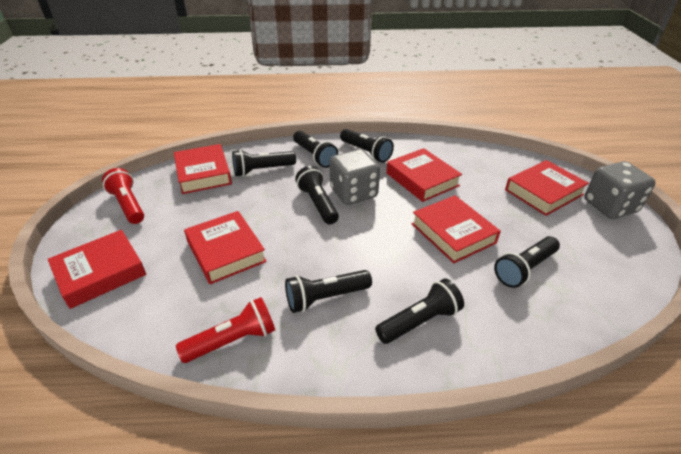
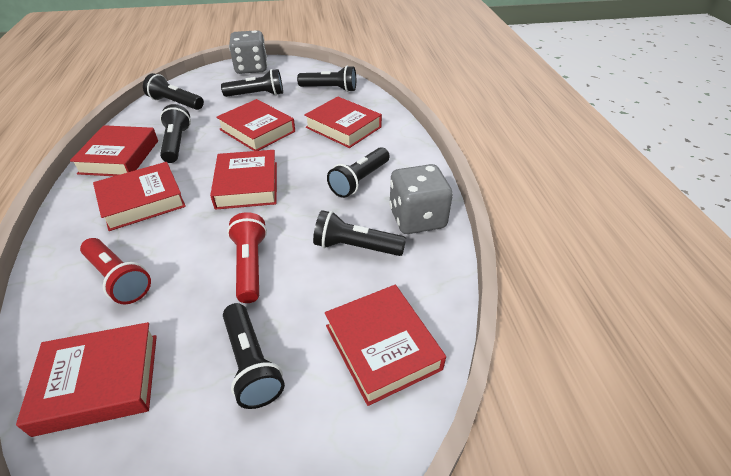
red book: 6 -> 7

